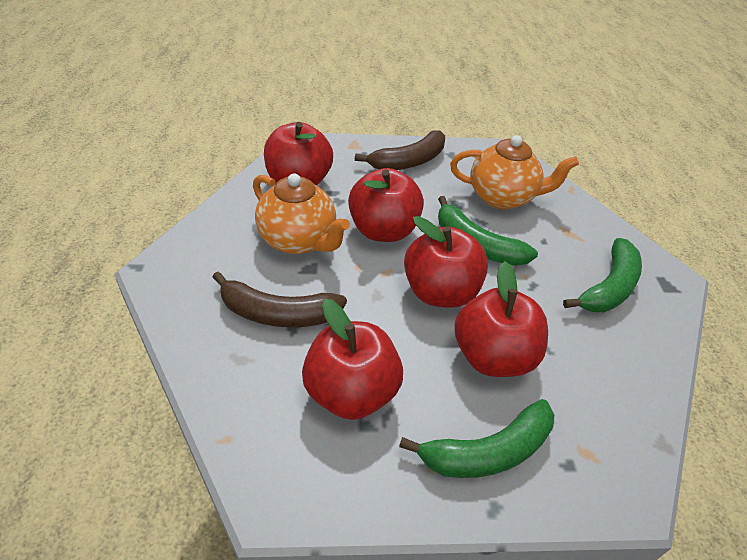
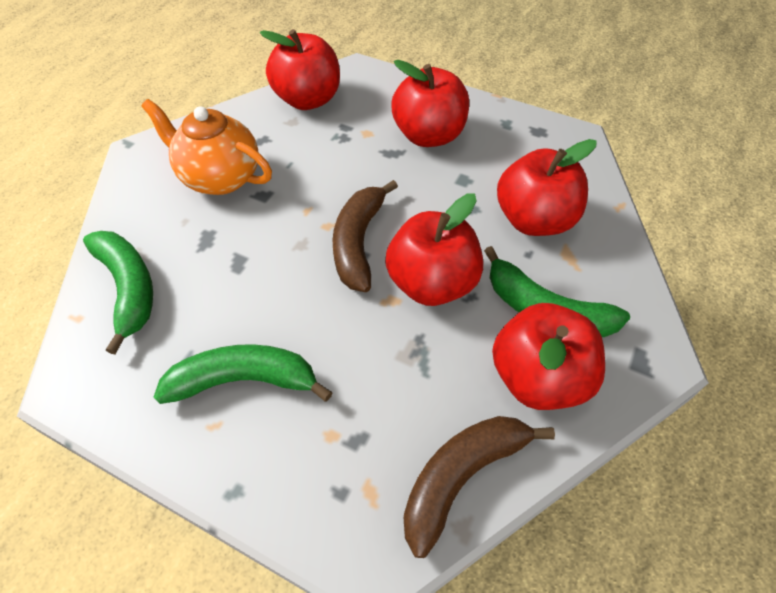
orange teapot: 2 -> 1

